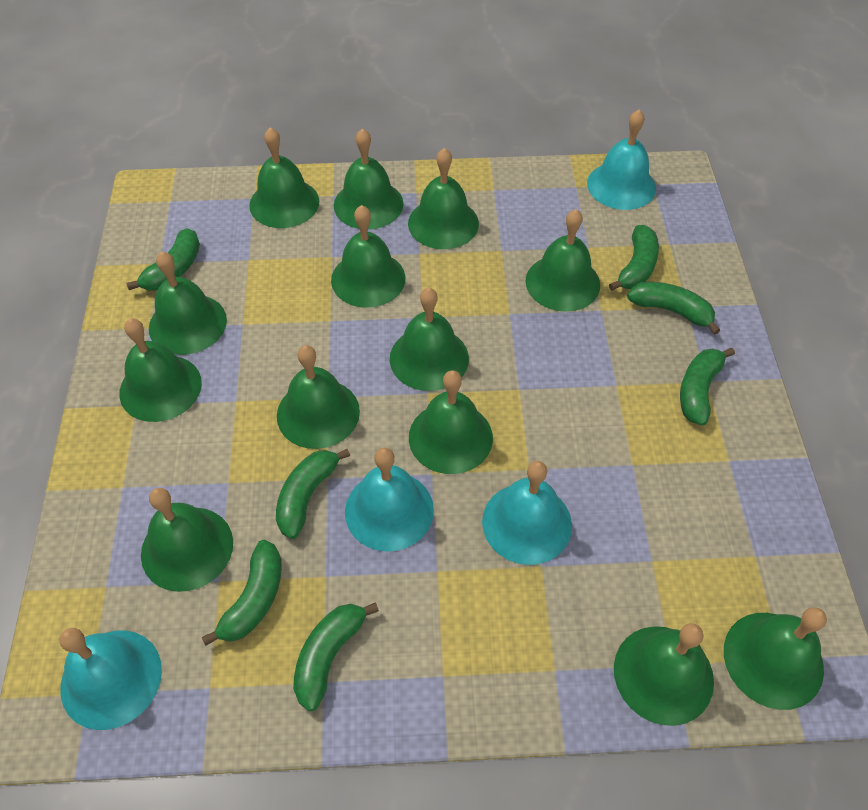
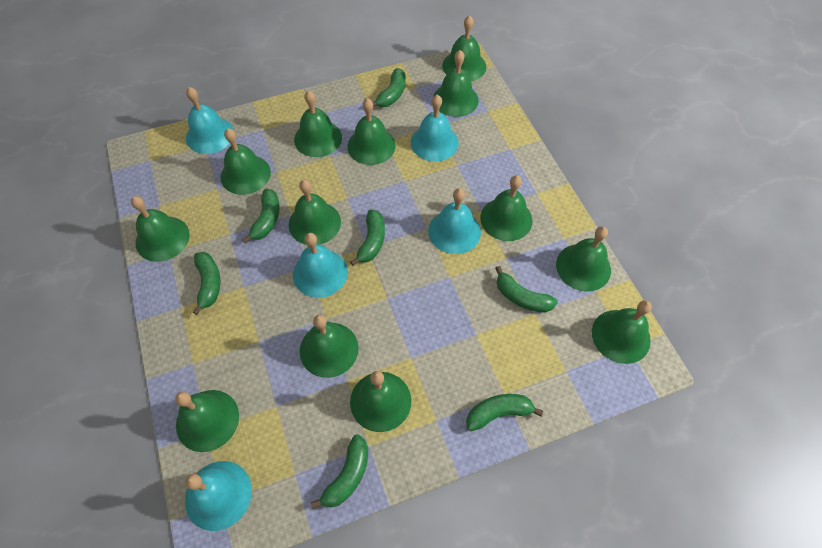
turquoise bell: 4 -> 5

